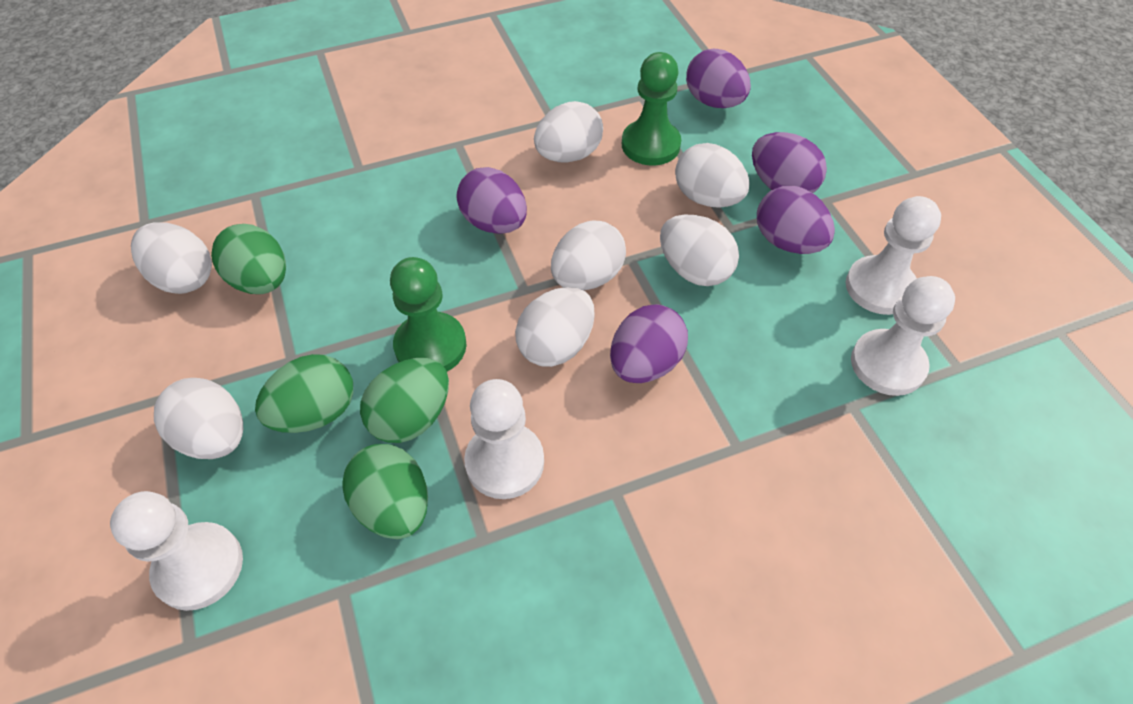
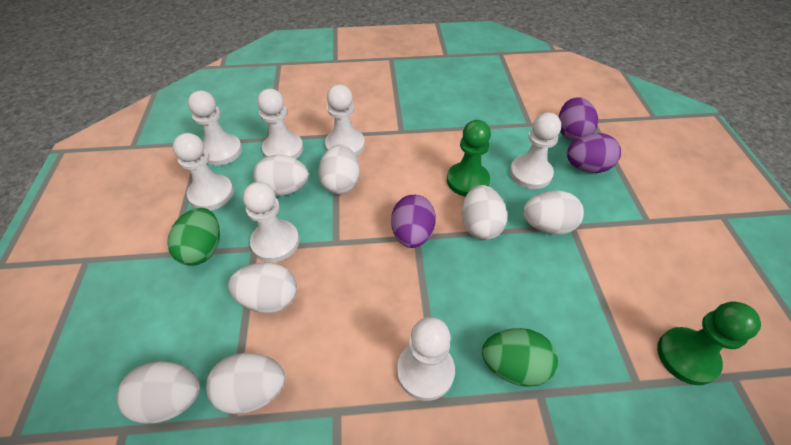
green egg: 4 -> 2
purple egg: 5 -> 3
white pawn: 4 -> 7

